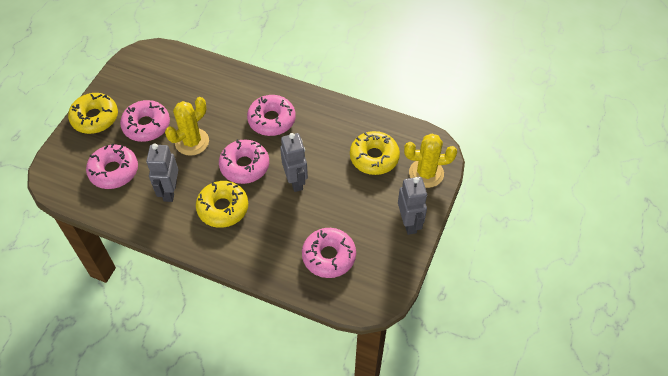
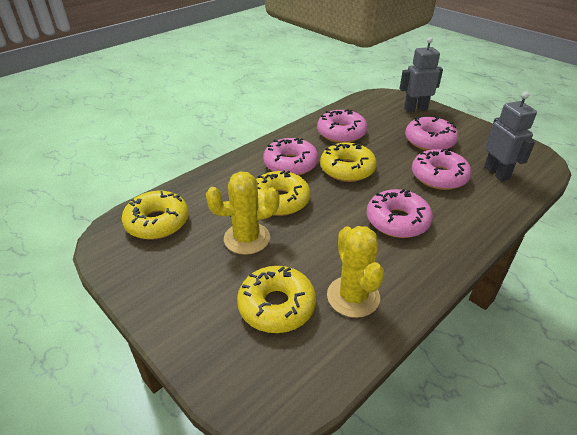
grey robot: 3 -> 2
yellow donut: 3 -> 4

